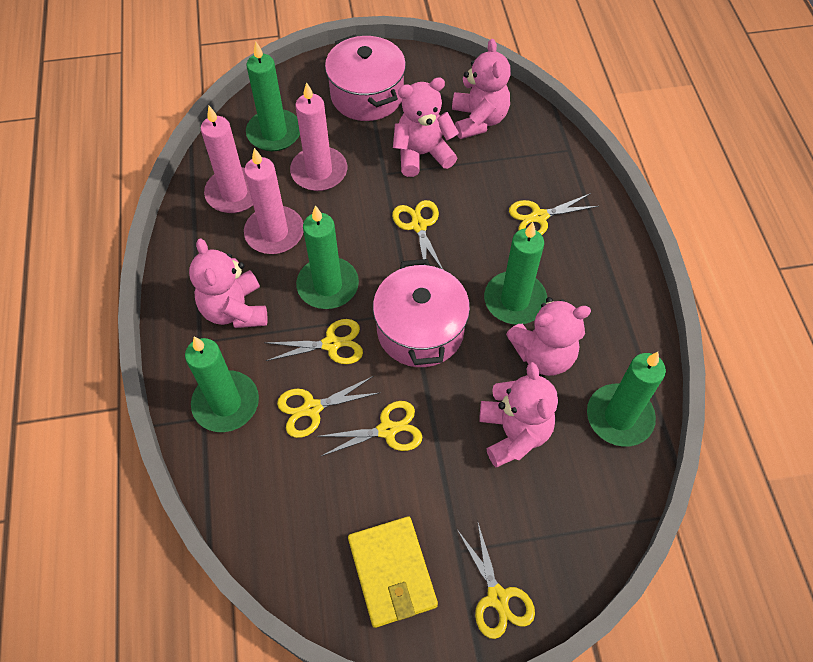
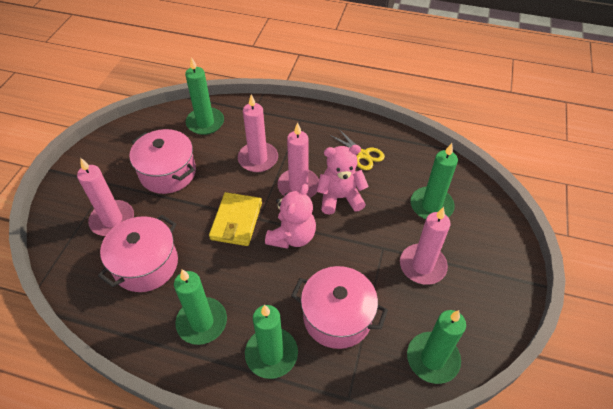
pink candle: 3 -> 4
pink pot: 2 -> 3
pink teddy bear: 5 -> 2
yellow scissors: 6 -> 1

